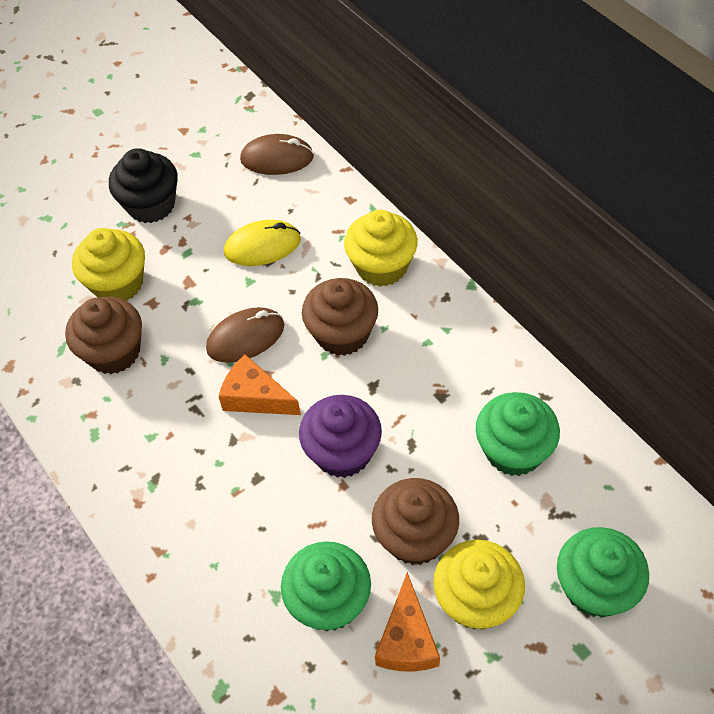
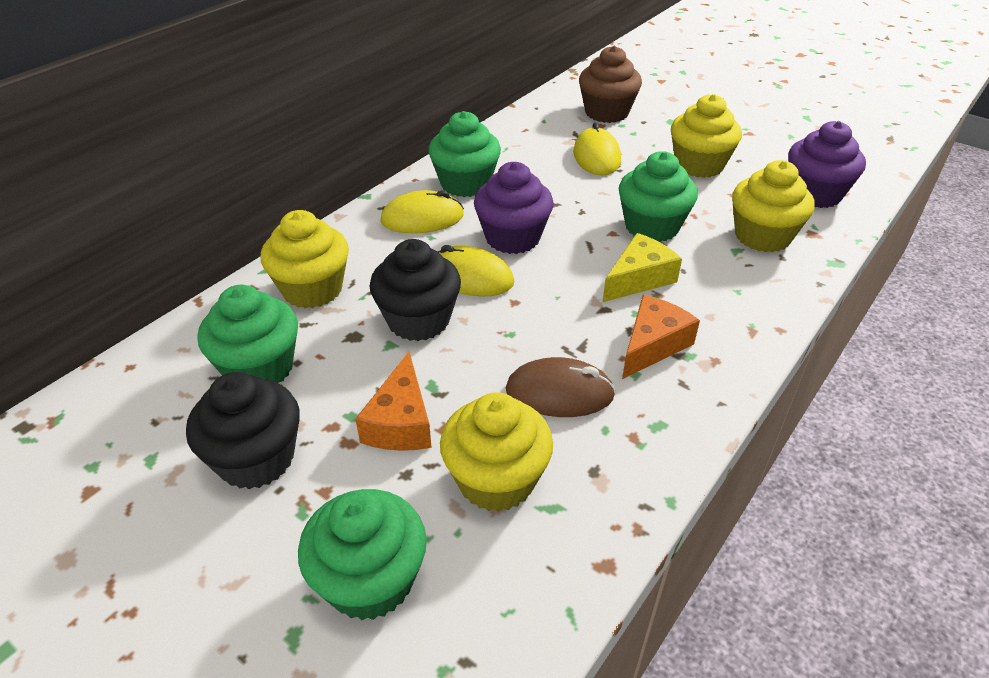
black cupcake: 1 -> 2
brown cupcake: 3 -> 1
brown mouse: 2 -> 1
green cupcake: 3 -> 4
purple cupcake: 1 -> 2
yellow cheese: 0 -> 1
yellow cupcake: 3 -> 4
yellow mouse: 1 -> 3

